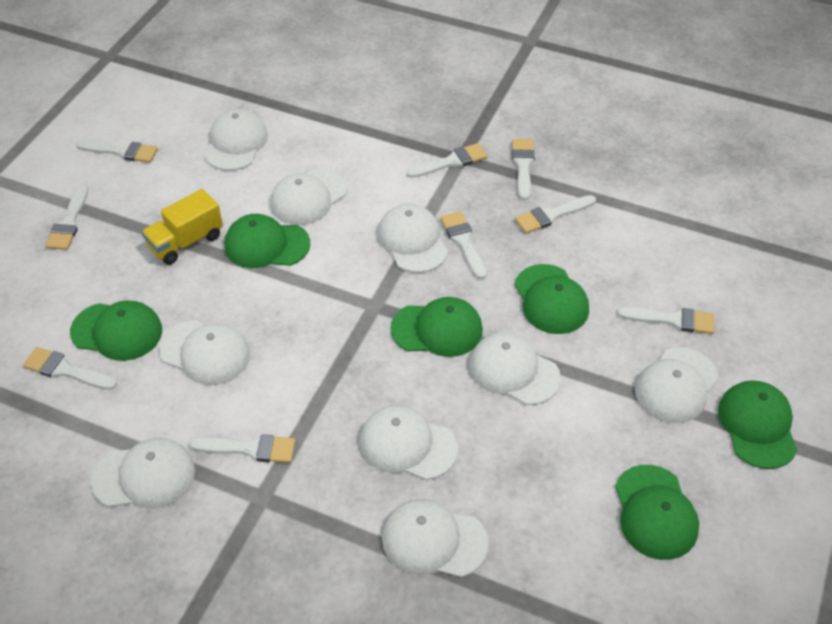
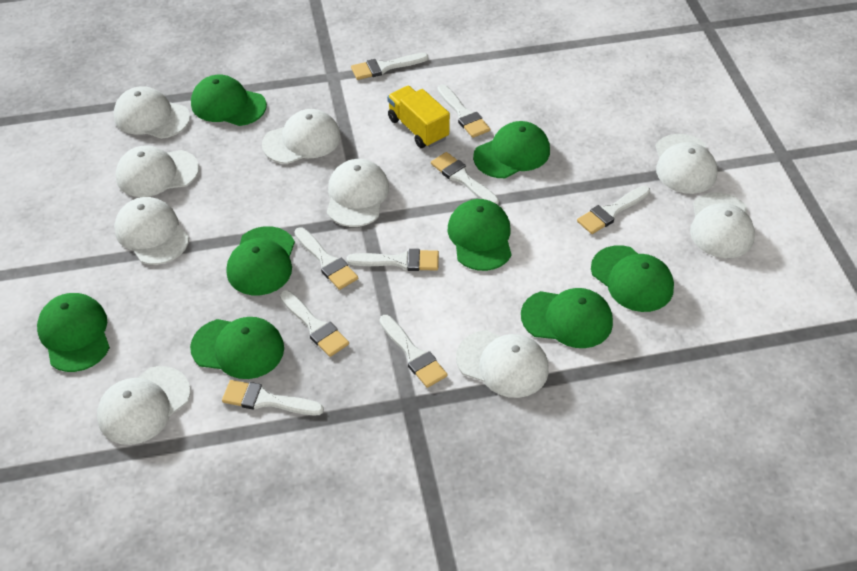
green cap: 6 -> 8

